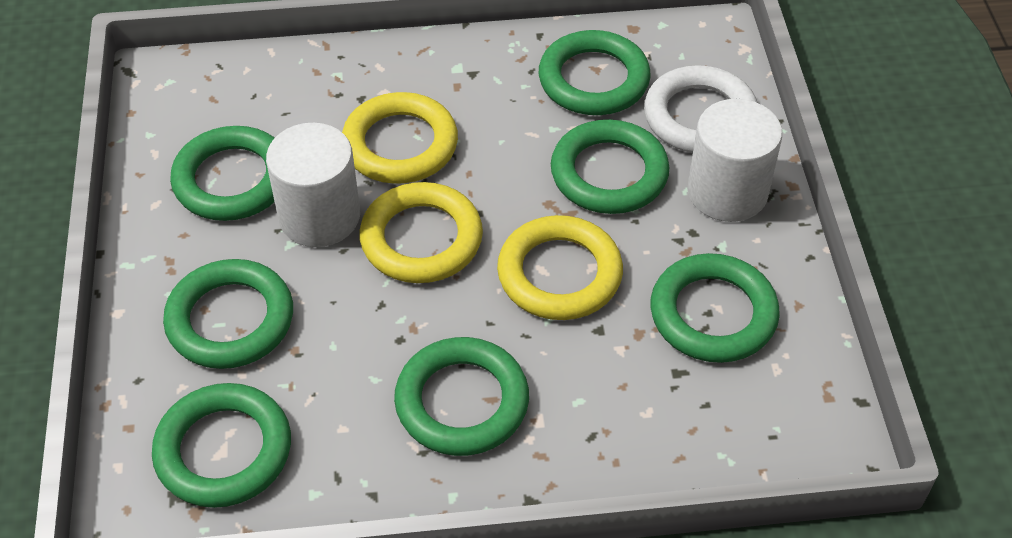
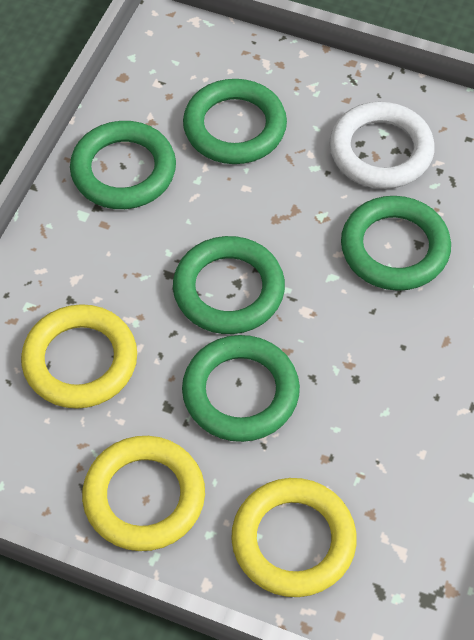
green ring: 7 -> 5
white cylinder: 2 -> 0

